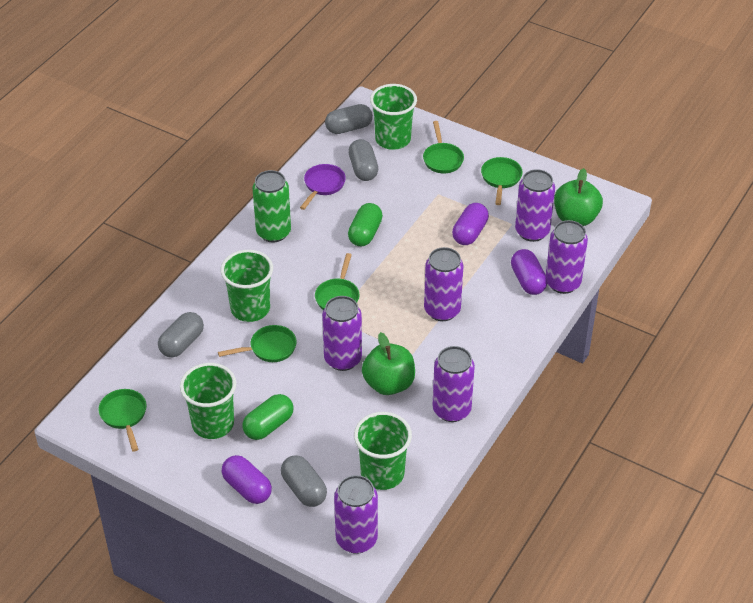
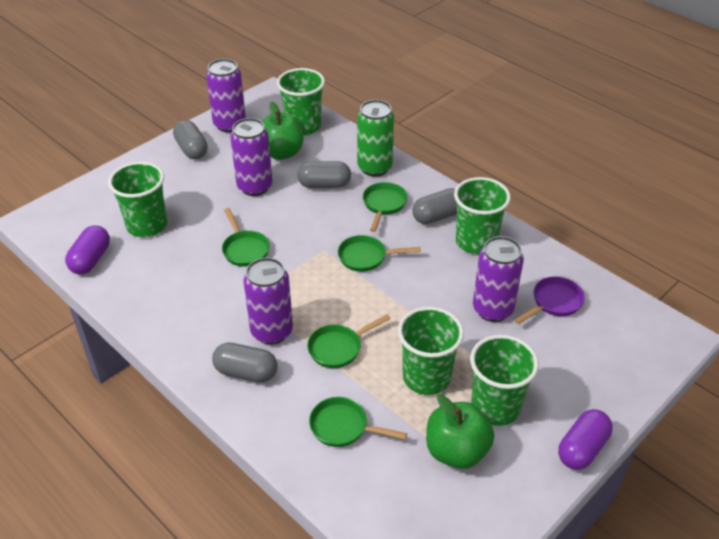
green capsule: 2 -> 0
green cup: 4 -> 5
purple can: 6 -> 4
purple capsule: 3 -> 2

